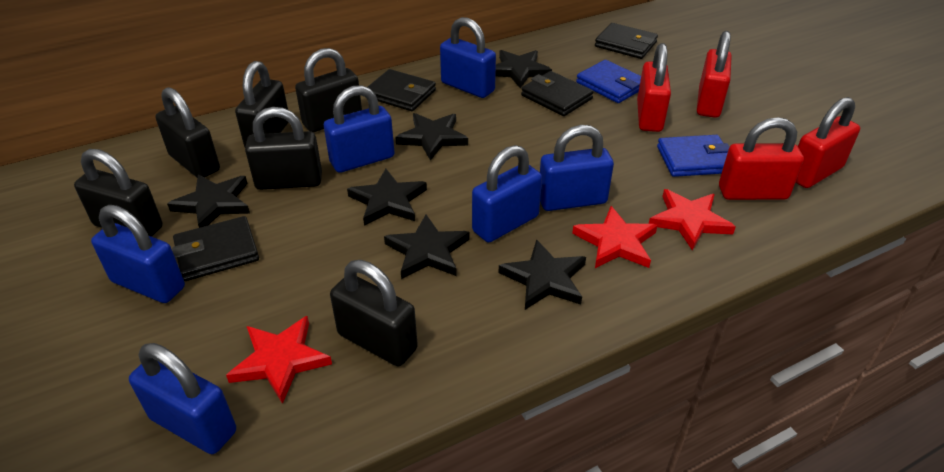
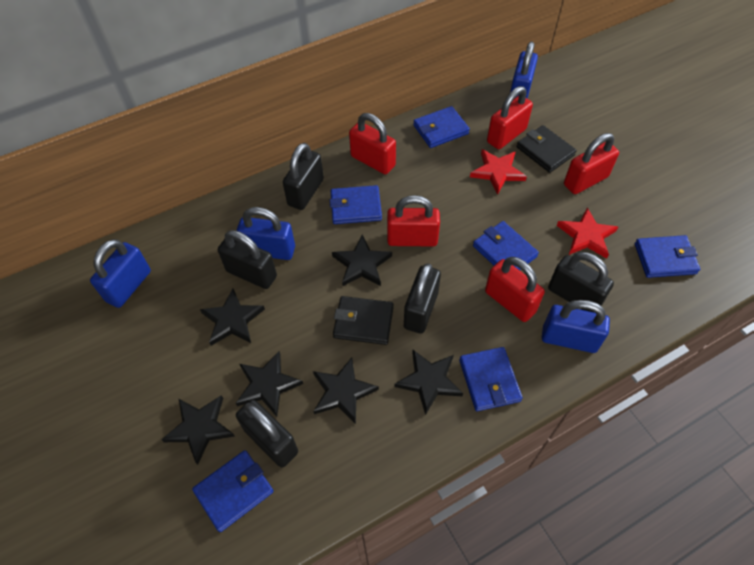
black padlock: 6 -> 5
black wallet: 4 -> 2
blue padlock: 6 -> 4
blue wallet: 2 -> 6
red padlock: 4 -> 5
red star: 3 -> 2

